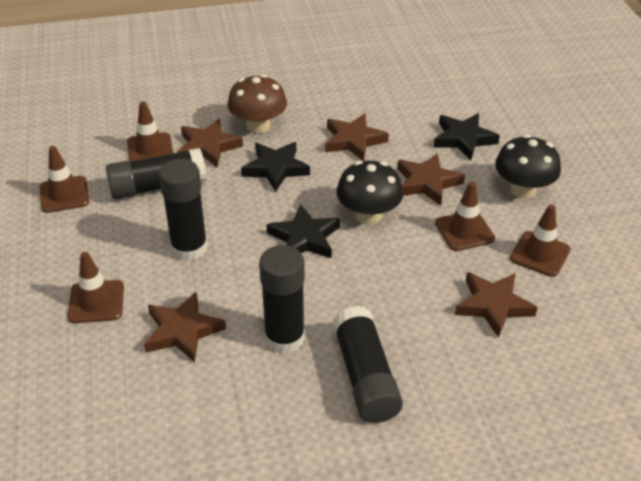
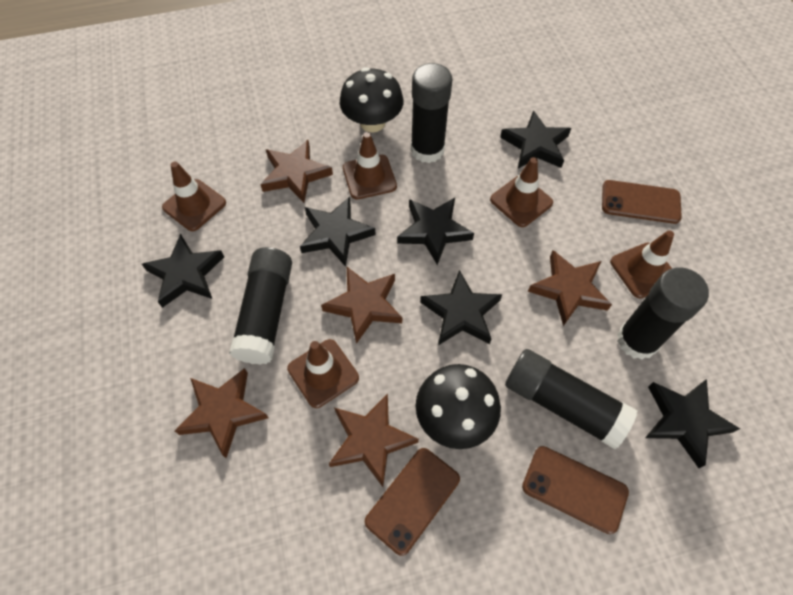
black star: 3 -> 6
brown mushroom: 1 -> 0
brown phone: 0 -> 3

